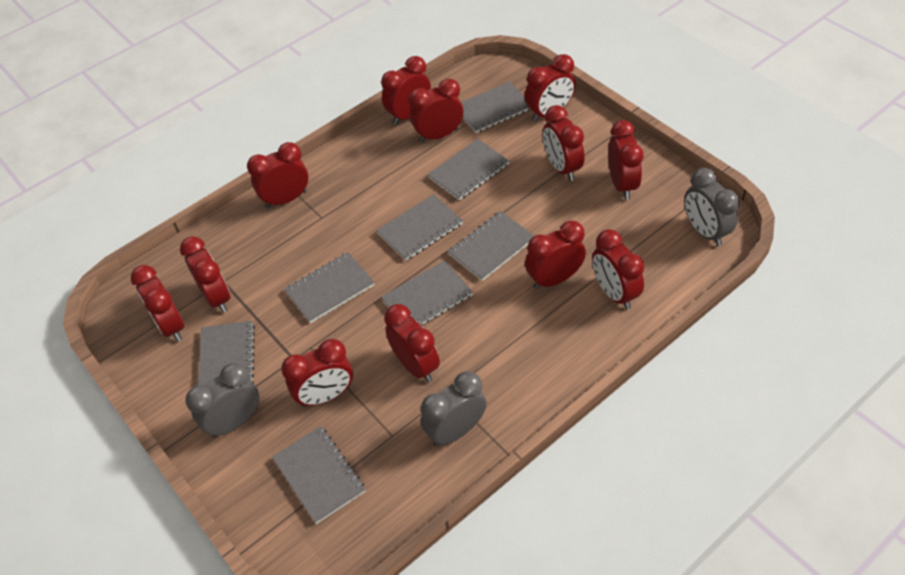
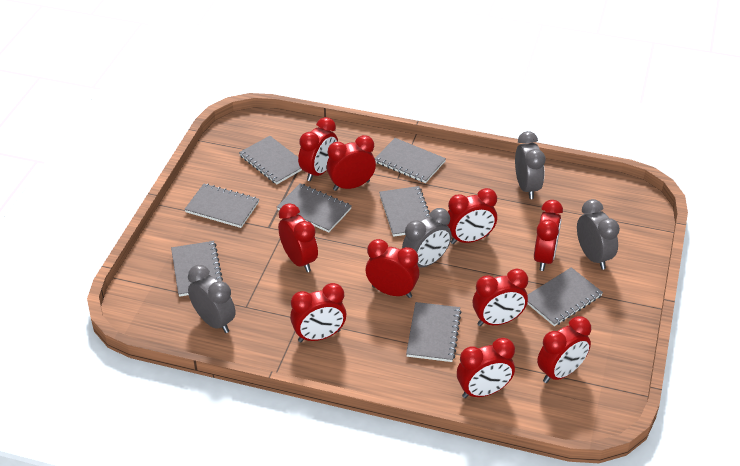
grey clock: 3 -> 4
red clock: 12 -> 10

